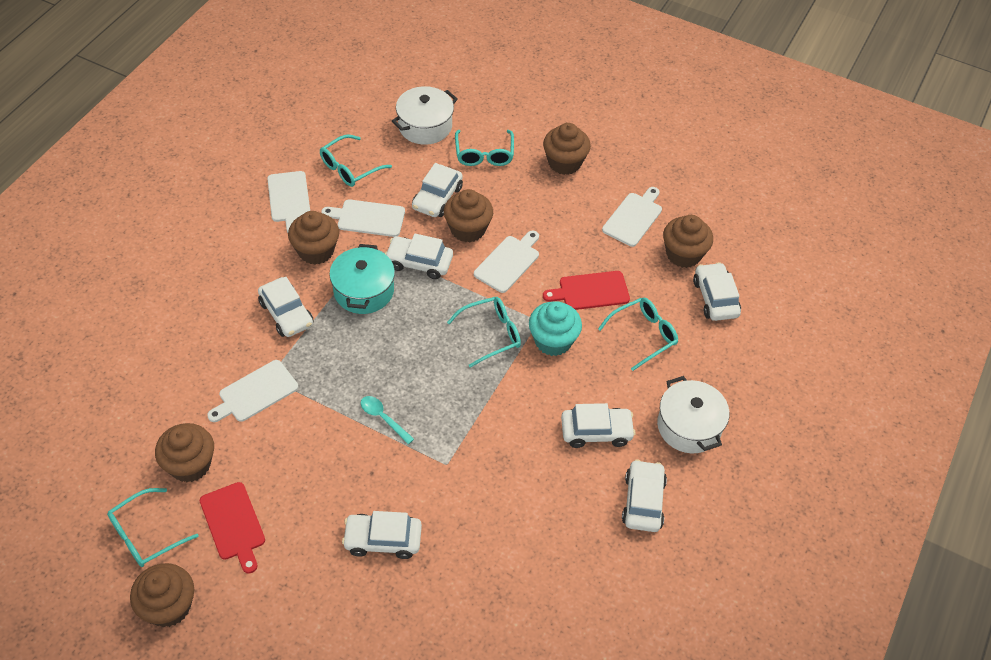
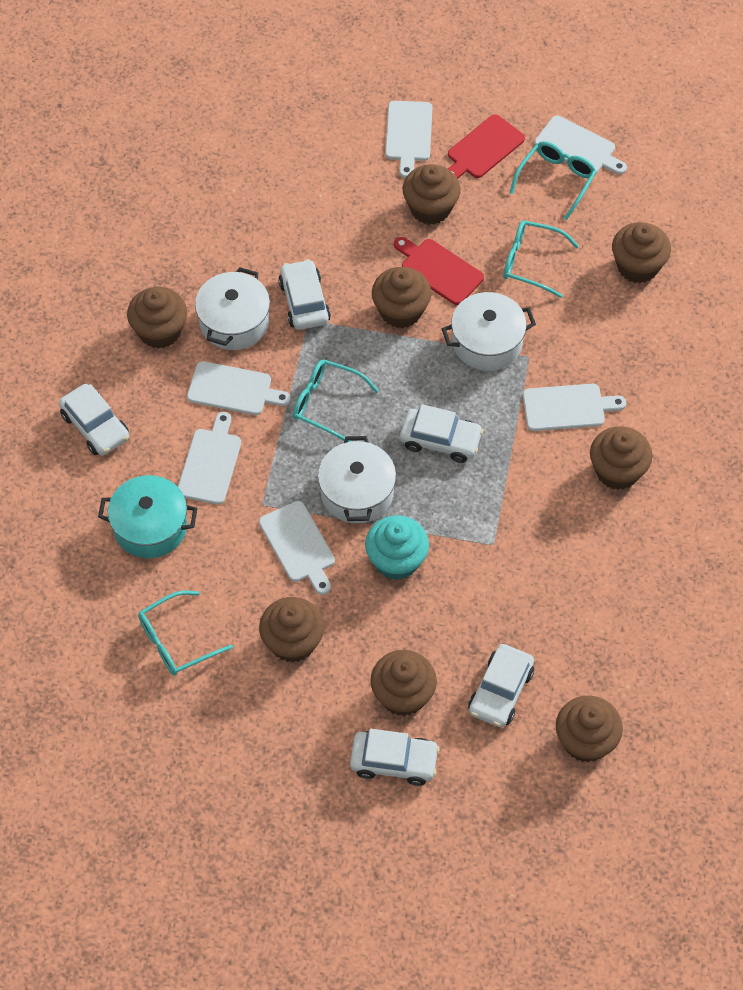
brown cupcake: 6 -> 8
turquoise glasses: 5 -> 4
turquoise spoon: 1 -> 0
white car: 7 -> 5
white cutting board: 5 -> 6
white pot: 2 -> 3

